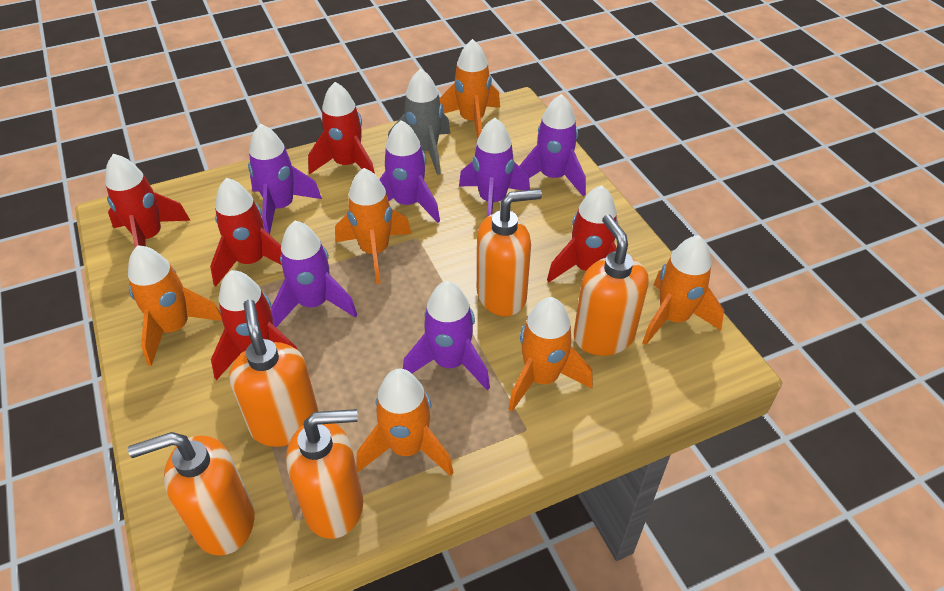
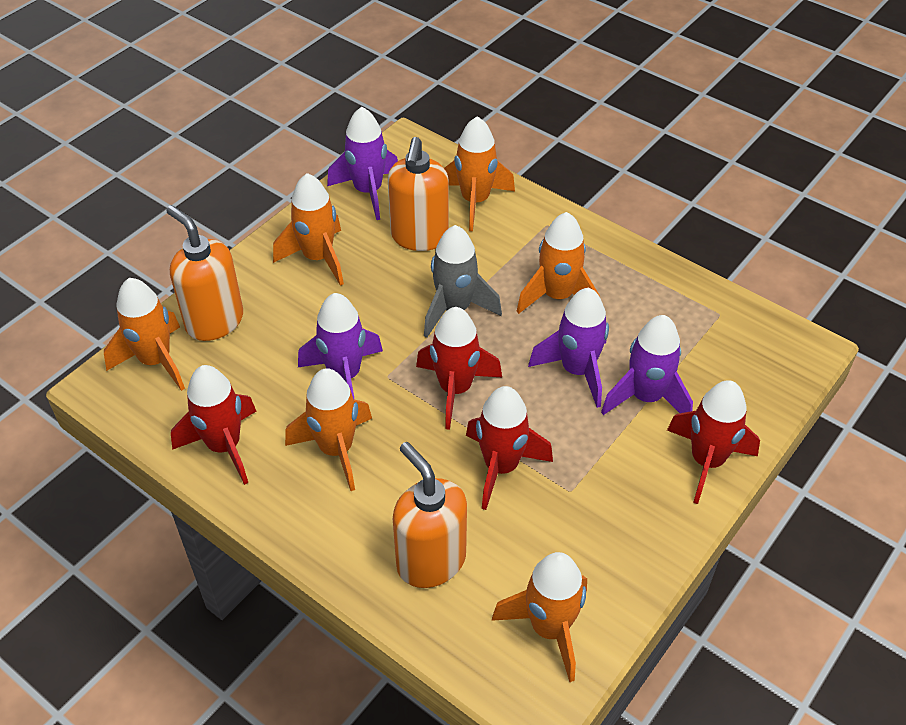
orange soap dispenser: 5 -> 3
purple rocket: 6 -> 4
red rocket: 5 -> 4

